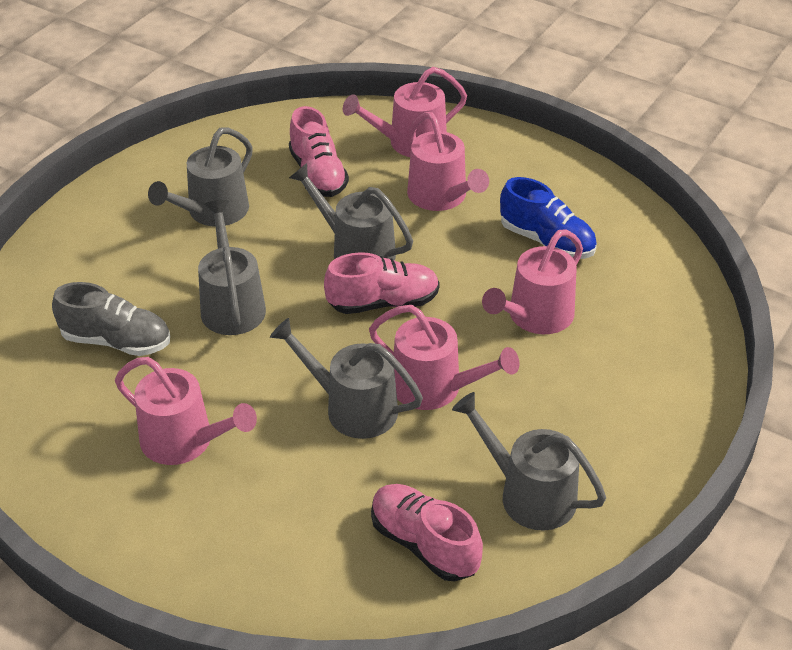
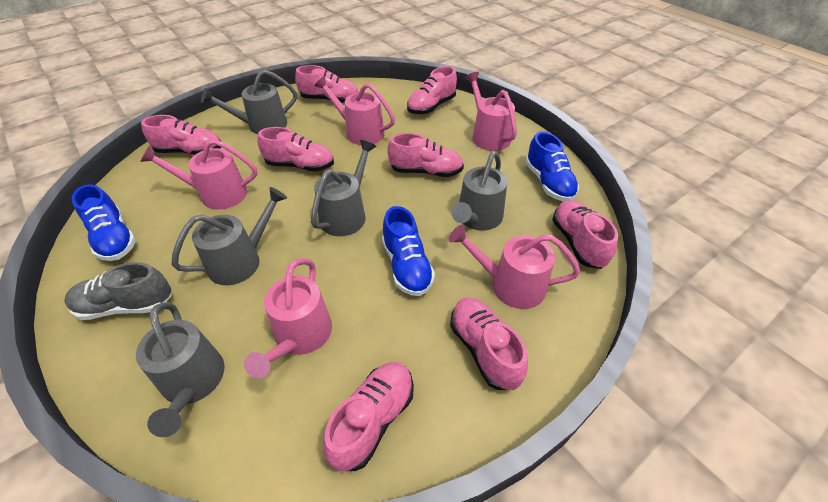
blue shoe: 1 -> 3
pink shoe: 3 -> 8

